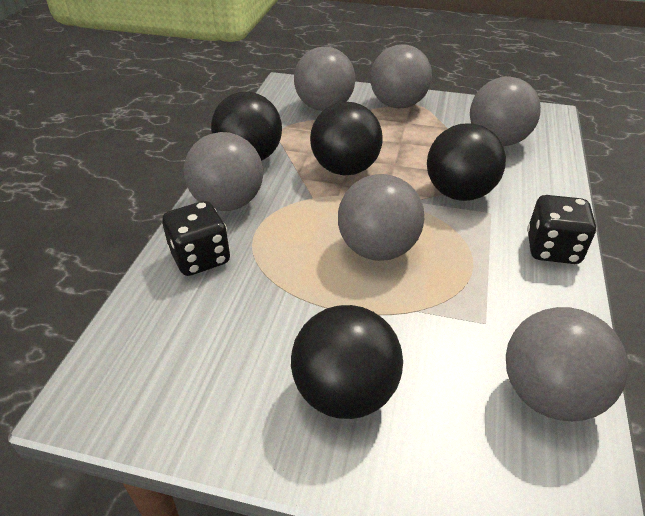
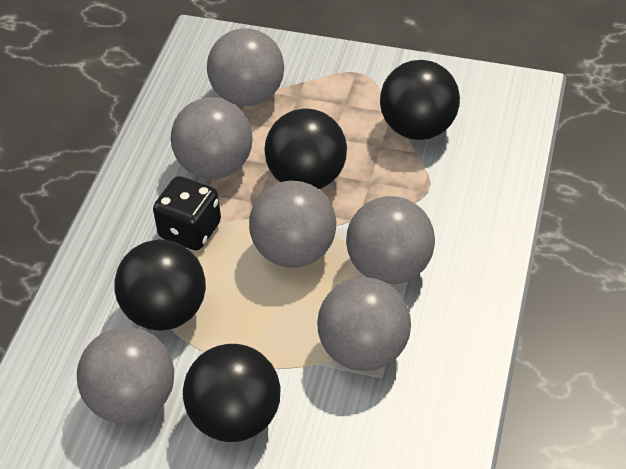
black dice: 2 -> 1

